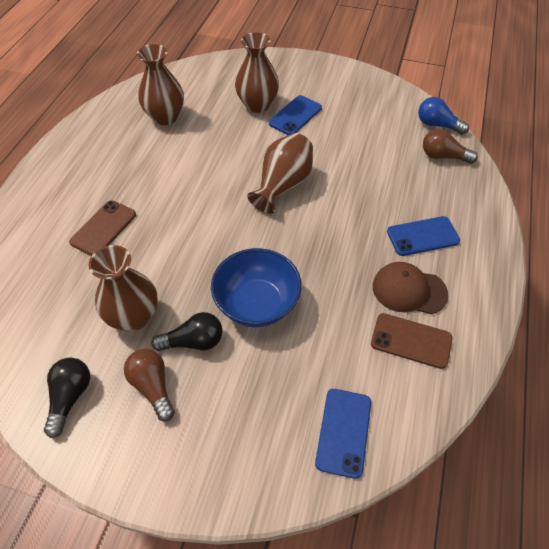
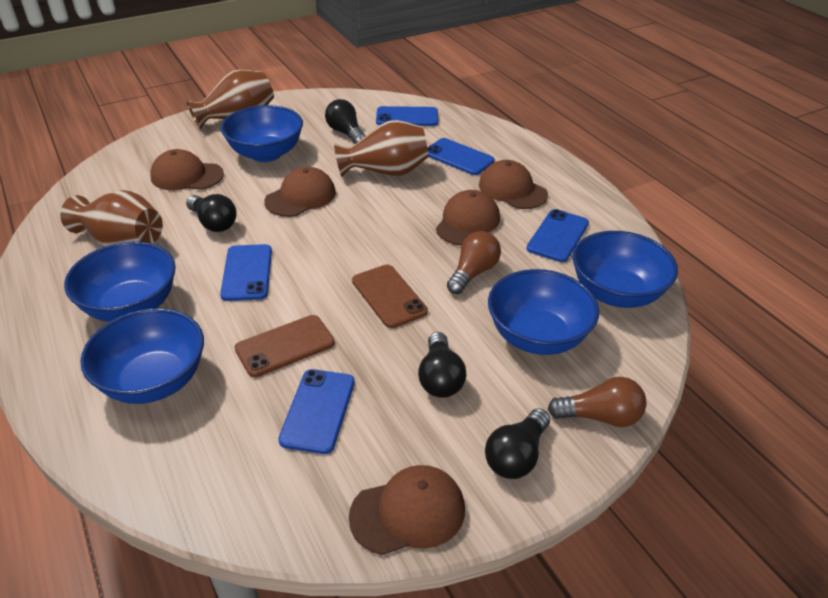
black light bulb: 2 -> 4
blue bowl: 1 -> 5
blue light bulb: 1 -> 0
blue phone: 3 -> 5
brown cap: 1 -> 5
brown vase: 4 -> 3

